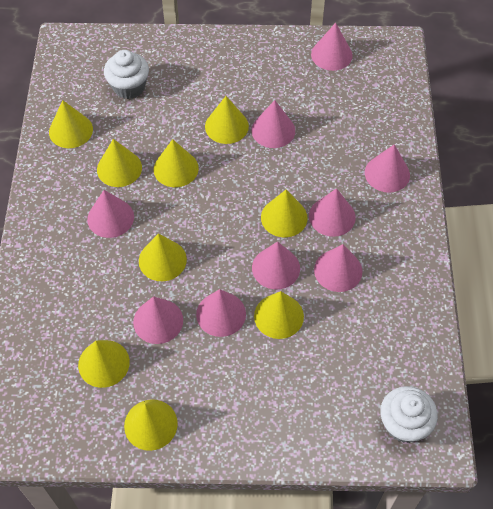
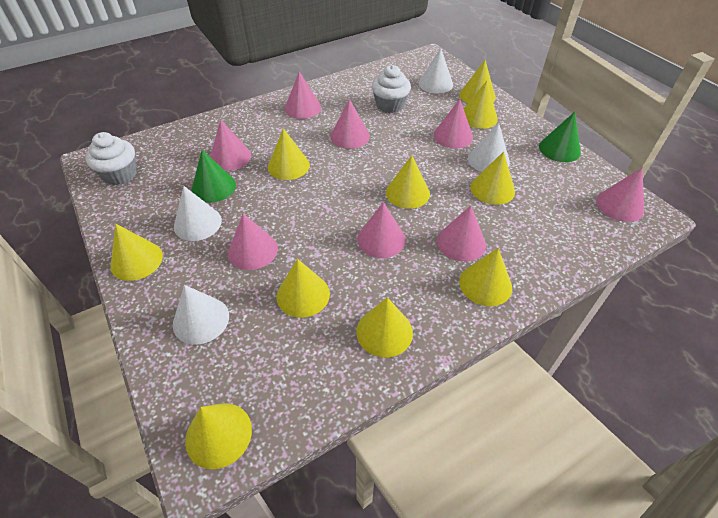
green cone: 0 -> 2
pink cone: 9 -> 8
white cone: 0 -> 4
yellow cone: 9 -> 10

